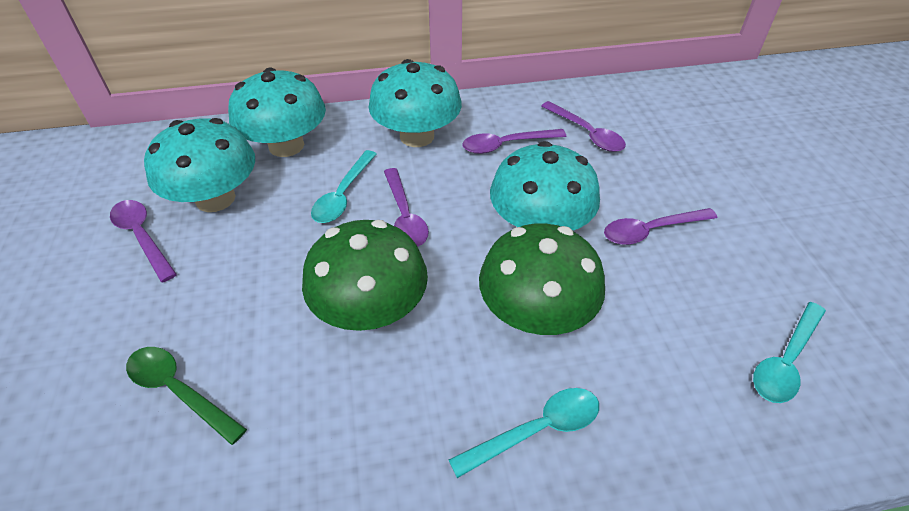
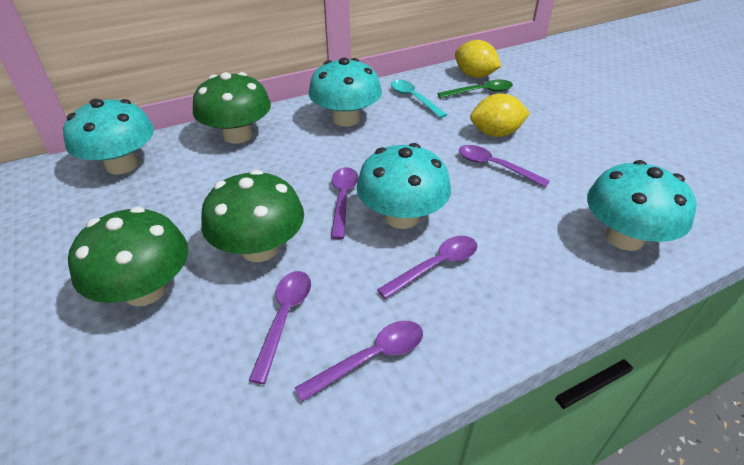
green mushroom: 2 -> 3
turquoise spoon: 3 -> 1
yellow lemon: 0 -> 2

